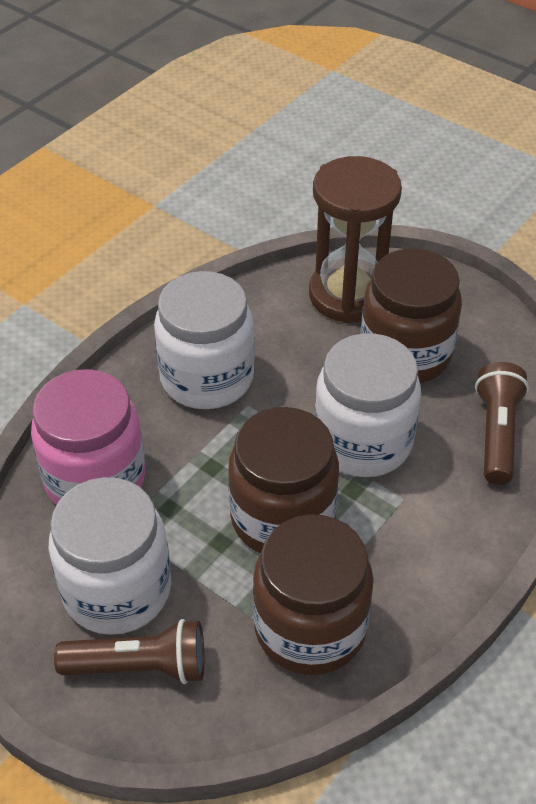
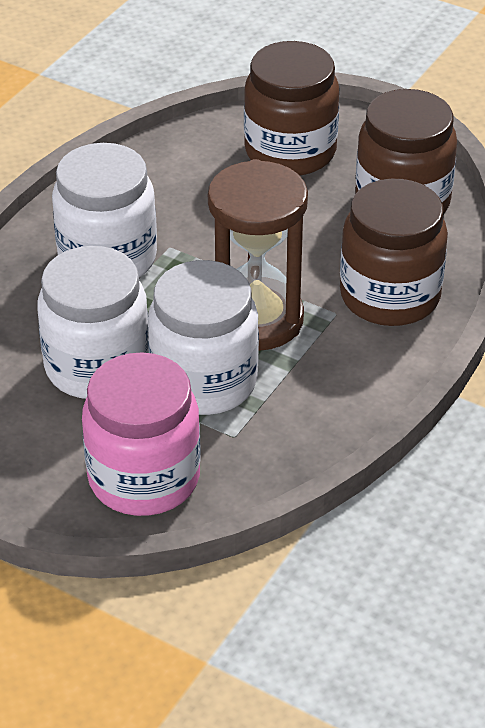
brown flashlight: 2 -> 0

